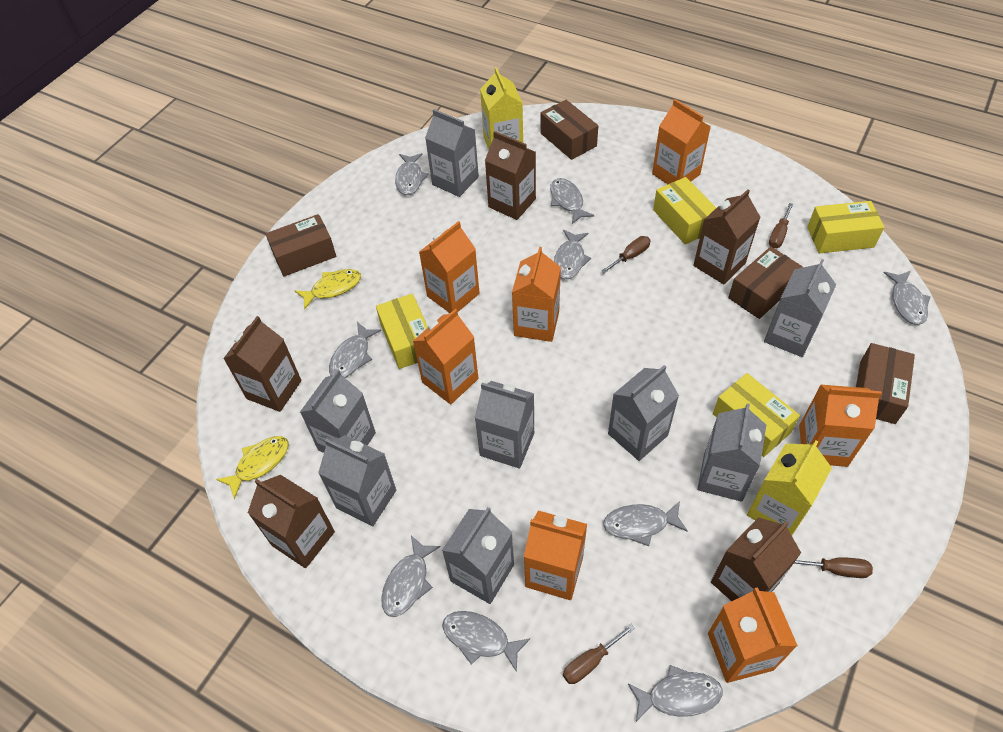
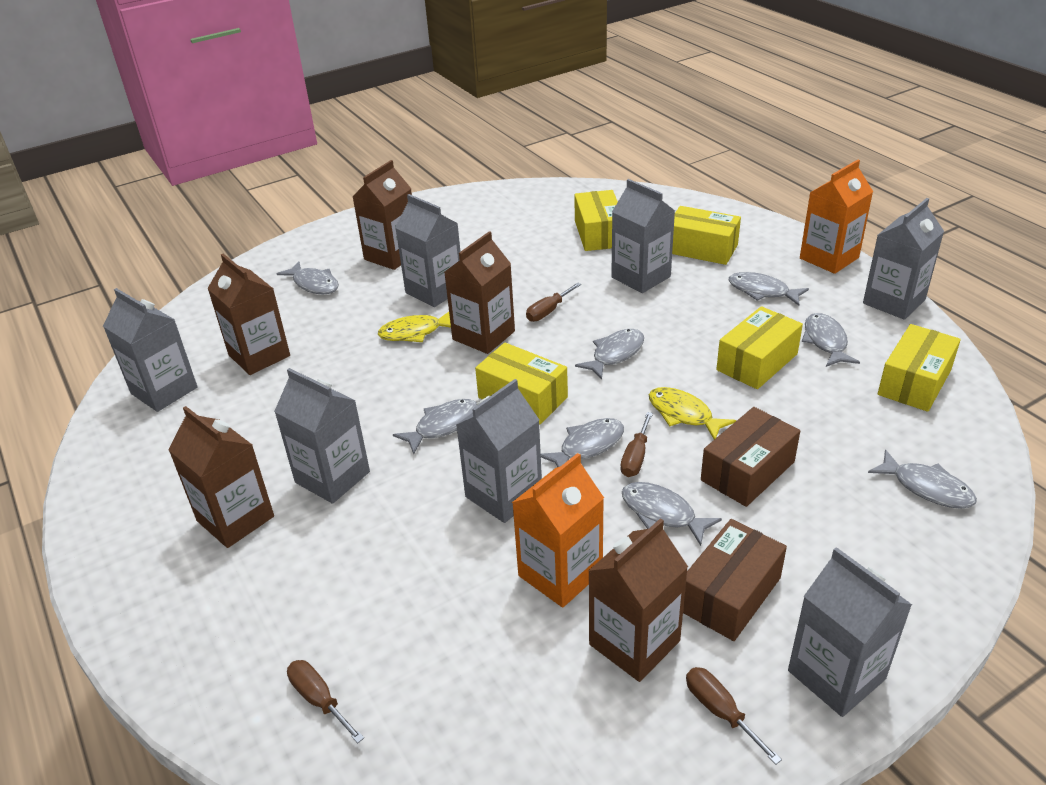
brown box: 4 -> 2
grey carton: 8 -> 7
grey fish: 9 -> 8
orange carton: 7 -> 2
yellow box: 4 -> 5
yellow carton: 2 -> 0

